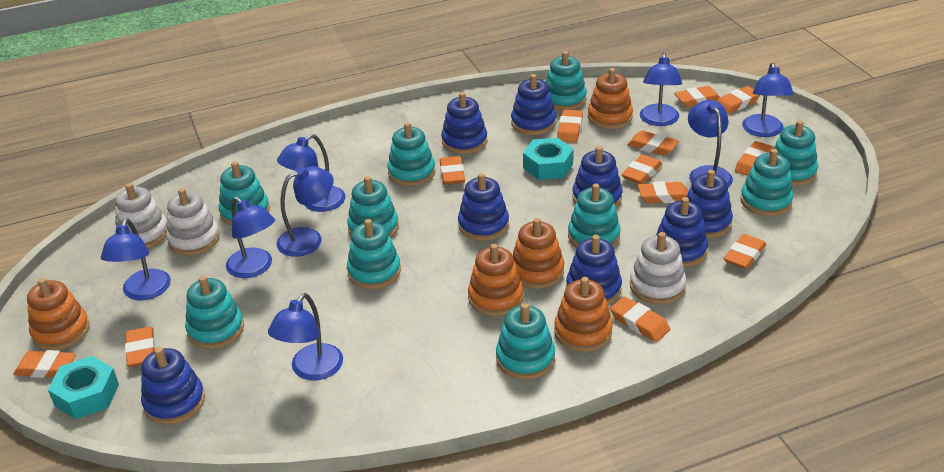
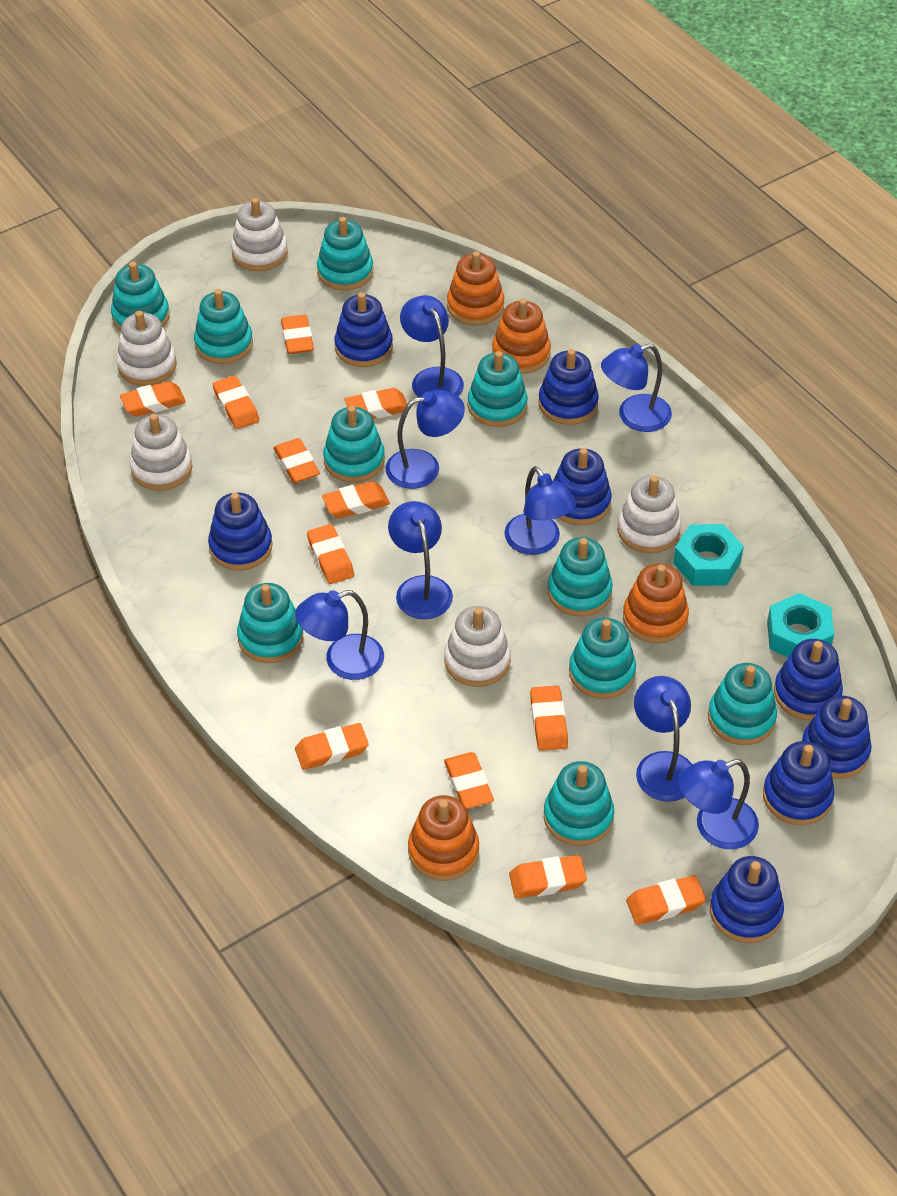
orange stacking toy: 5 -> 4
white stacking toy: 3 -> 5

